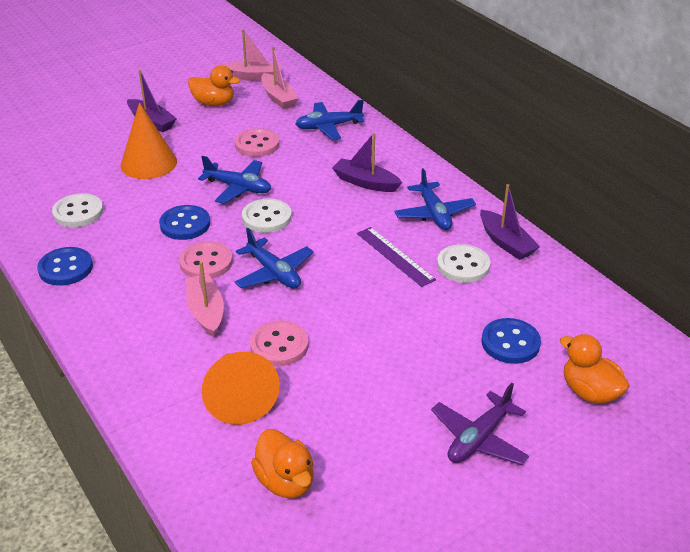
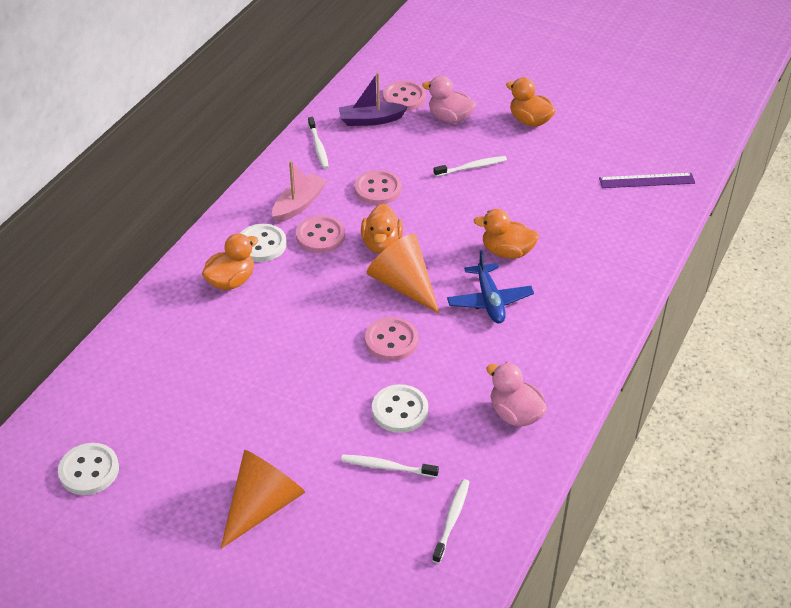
blue button: 3 -> 0
blue plane: 4 -> 1
orange duck: 3 -> 4
pink boat: 3 -> 1
pink button: 3 -> 4
pink duck: 0 -> 2
purple boat: 3 -> 1
purple plane: 1 -> 0
white toothbrush: 0 -> 4

